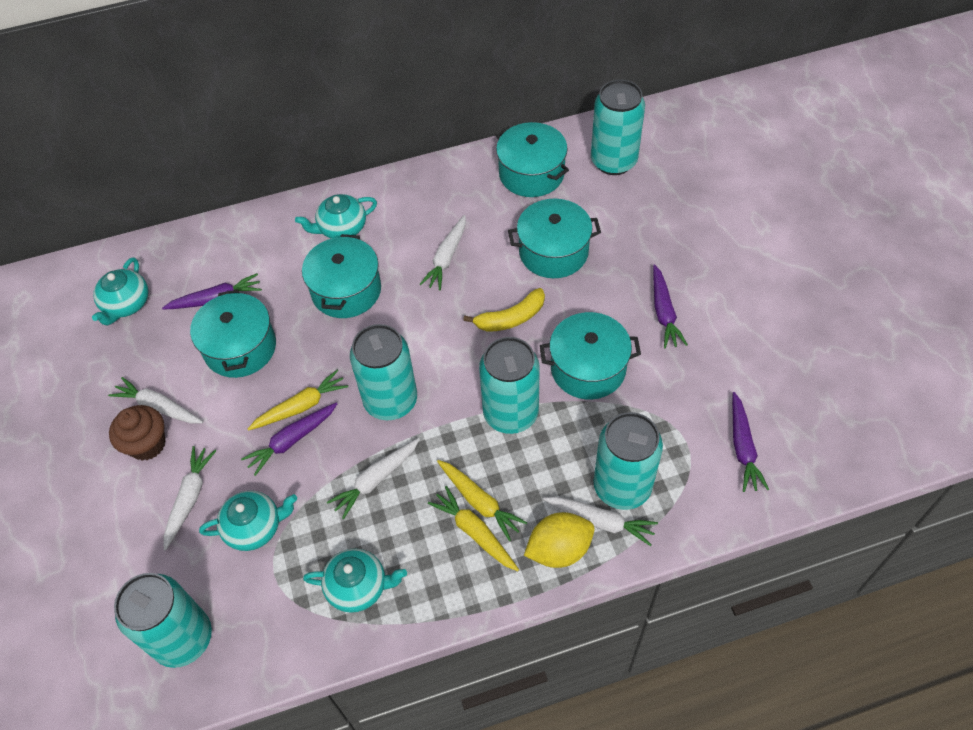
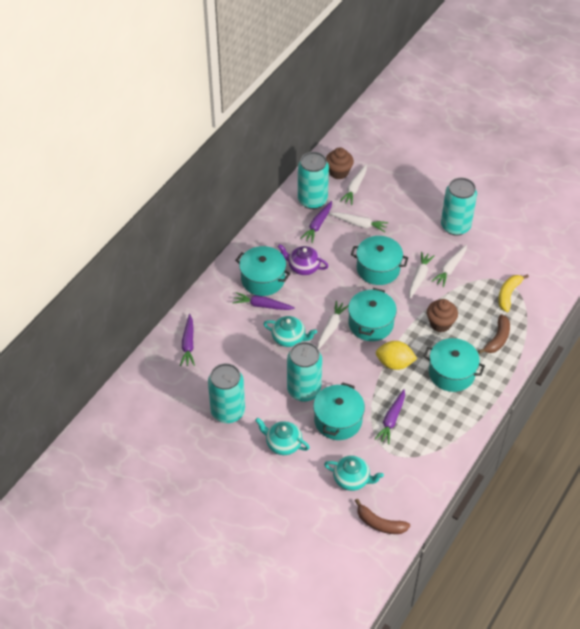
brown banana: 0 -> 2
brown cupcake: 1 -> 2
purple teapot: 0 -> 1
turquoise can: 5 -> 4
turquoise teapot: 4 -> 3
yellow carrot: 3 -> 0

